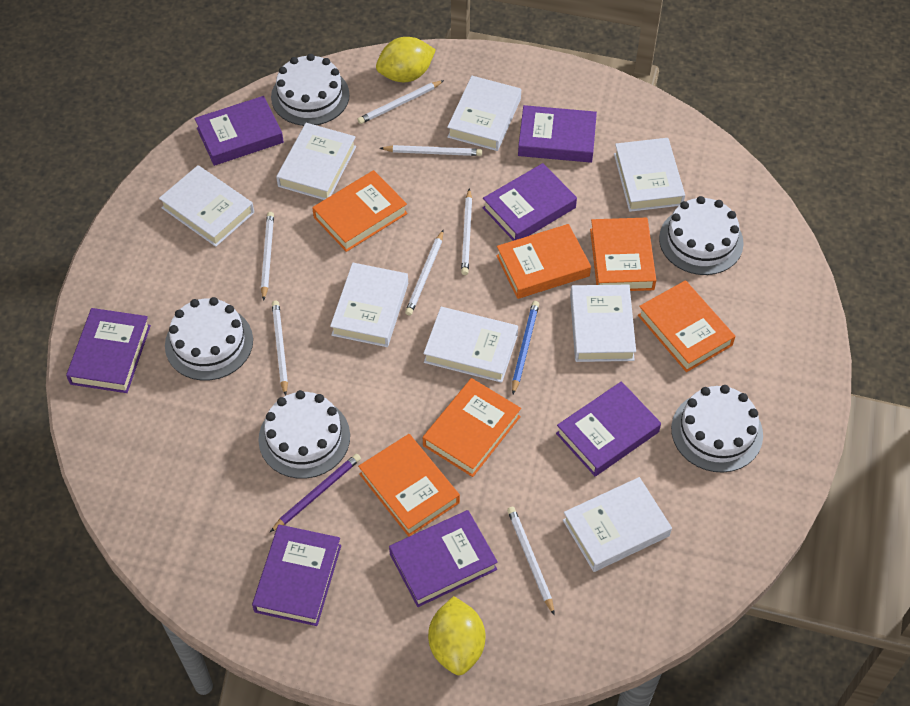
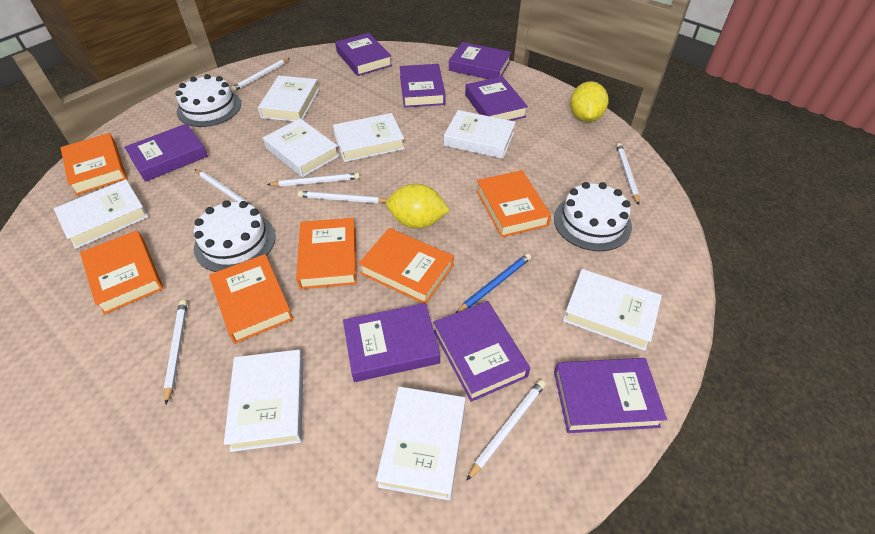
purple book: 7 -> 8
purple pencil: 1 -> 0
white cake: 5 -> 3

